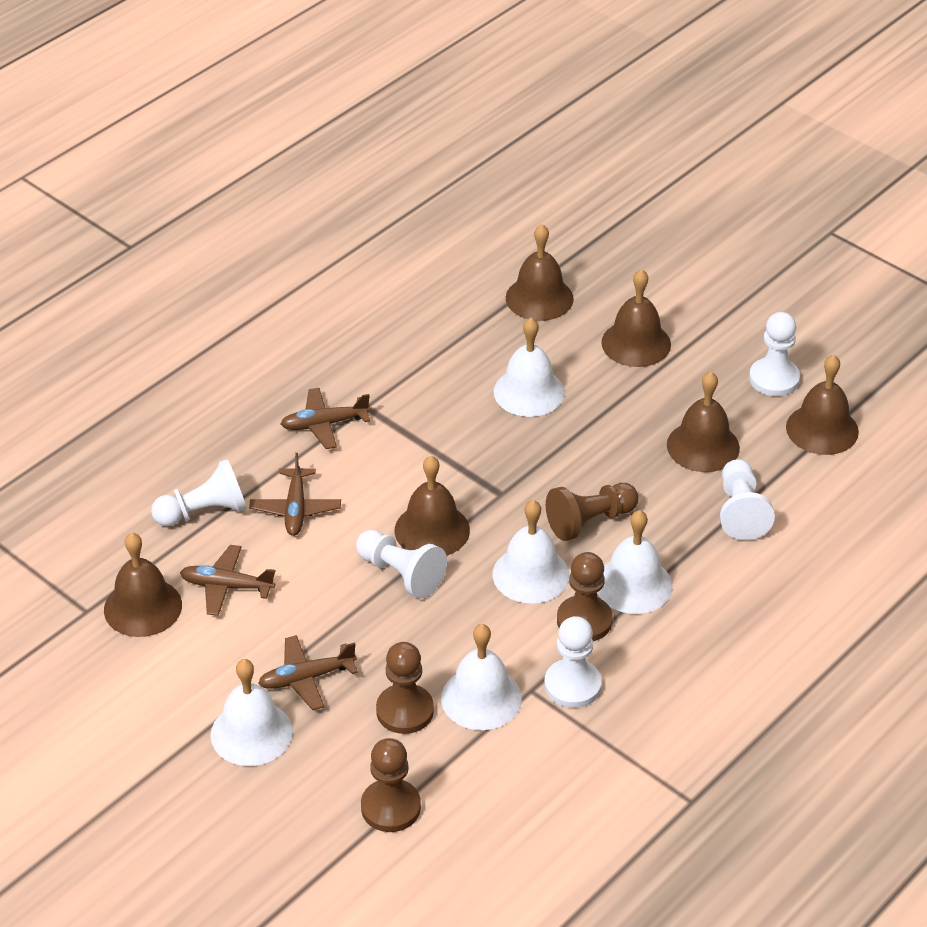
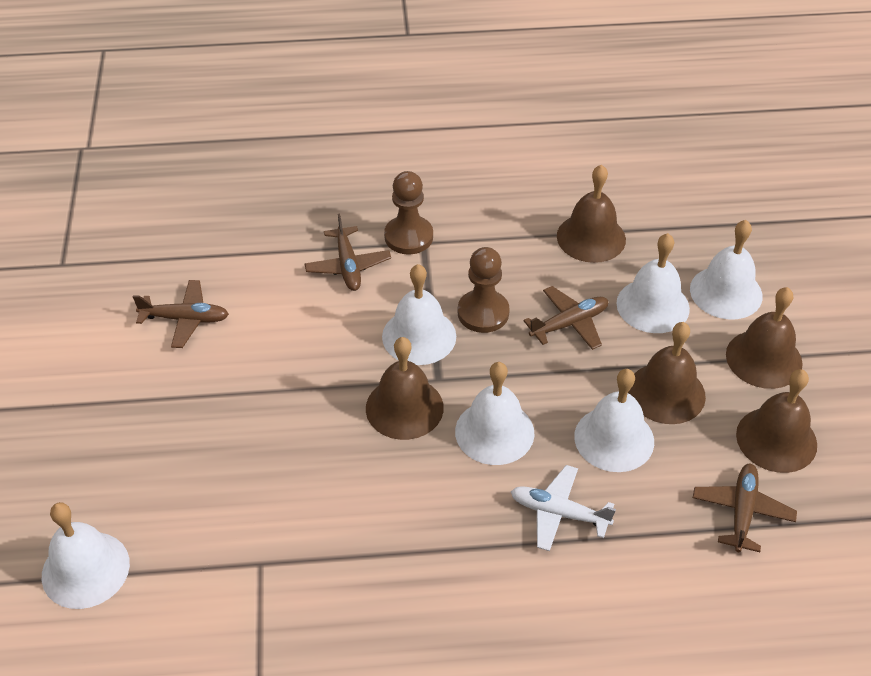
brown bell: 6 -> 5
brown pawn: 4 -> 2
white bell: 5 -> 6
white pawn: 5 -> 0
white plane: 0 -> 1

